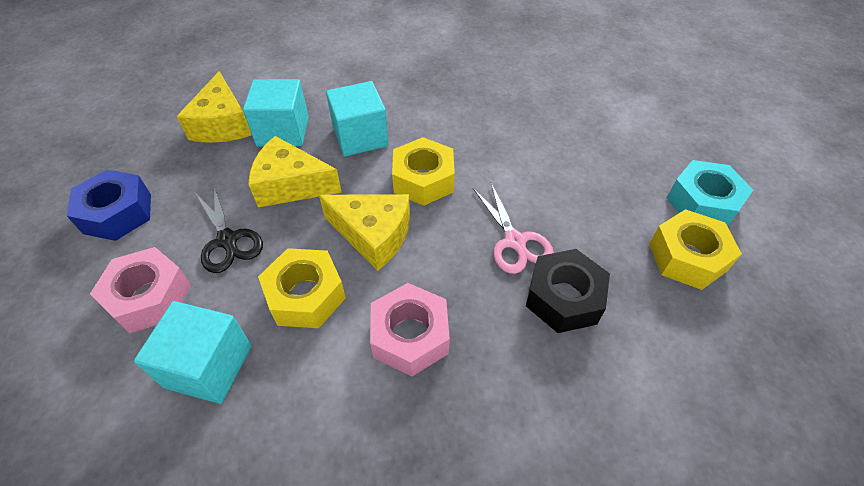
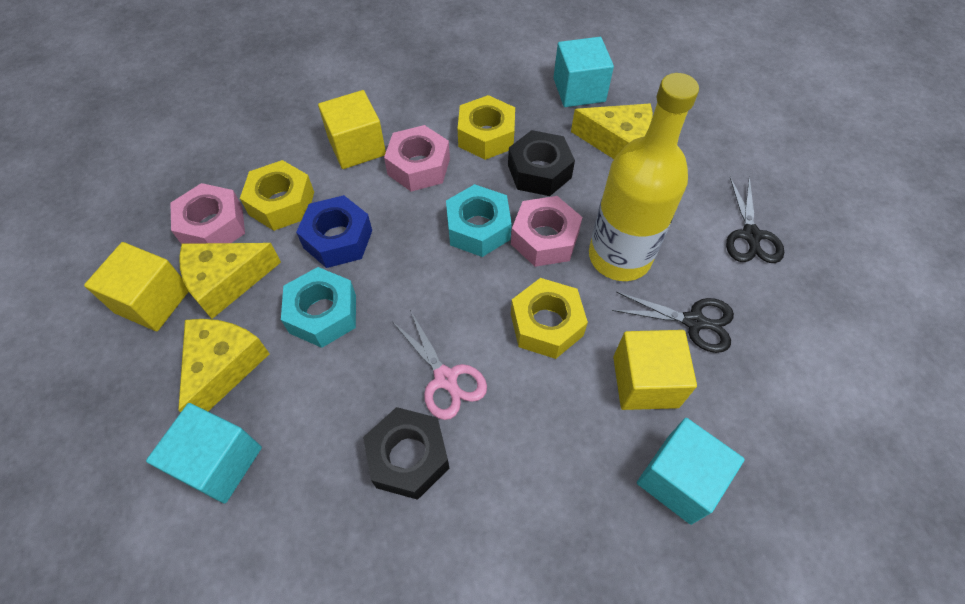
black nut: 1 -> 2
black scissors: 1 -> 2
pink nut: 2 -> 3
turquoise nut: 1 -> 2
yellow bottle: 0 -> 1
yellow cube: 0 -> 3

